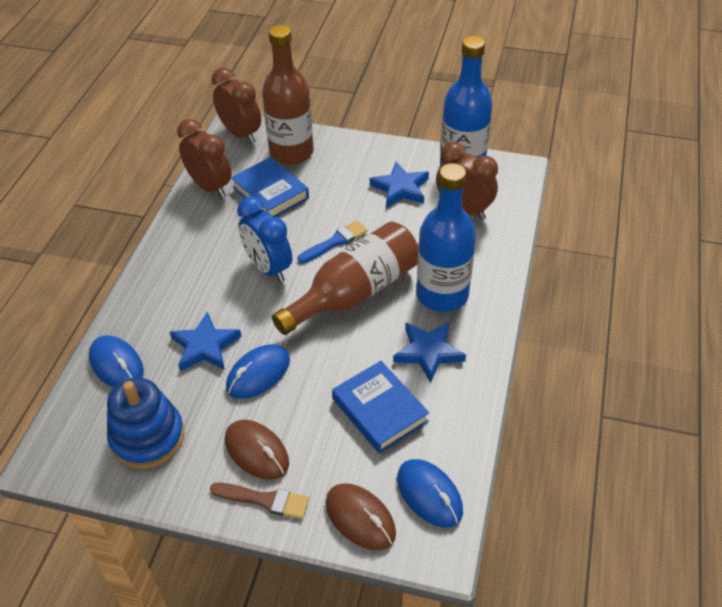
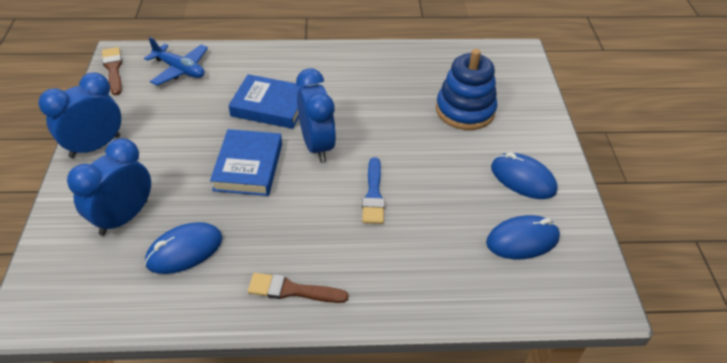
blue bottle: 2 -> 0
blue clock: 1 -> 3
blue plane: 0 -> 1
blue star: 3 -> 0
brown bottle: 2 -> 0
brown brush: 1 -> 2
brown clock: 3 -> 0
brown mouse: 2 -> 0

